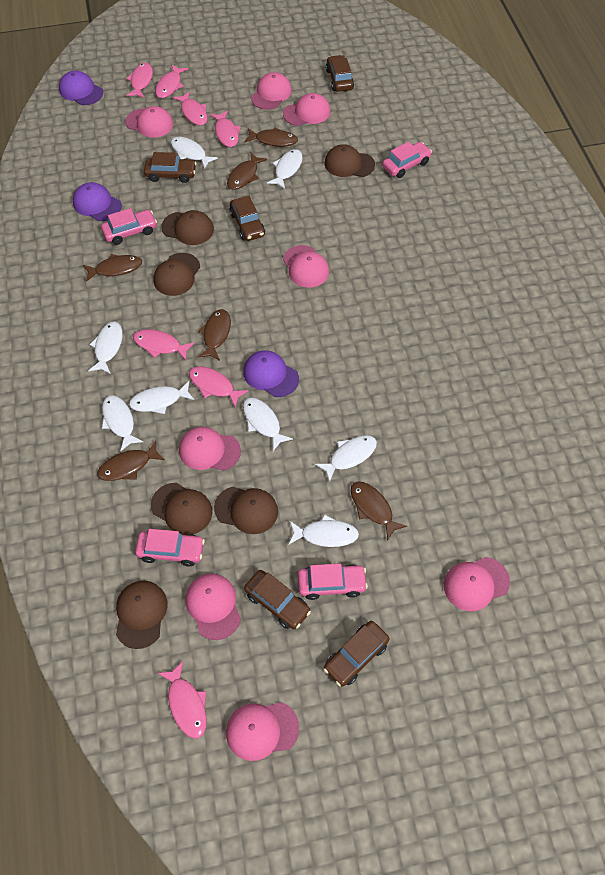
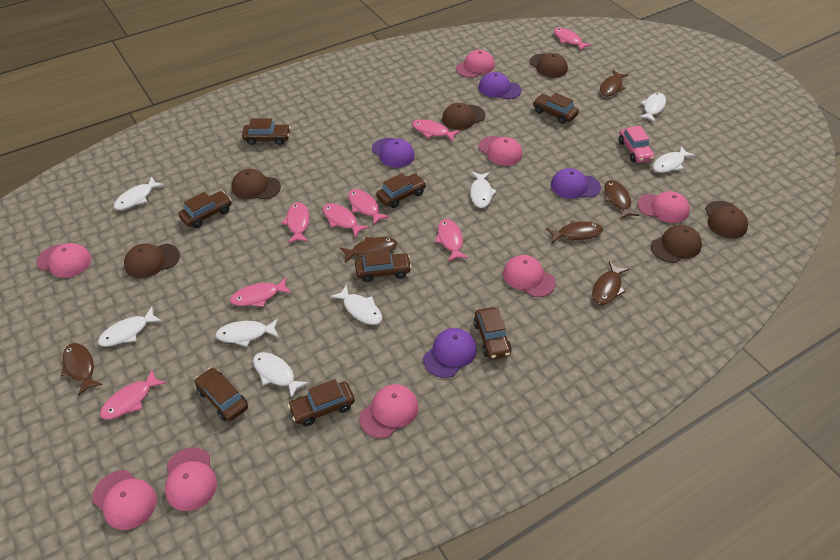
brown car: 5 -> 8
pink car: 4 -> 1
pink fish: 7 -> 8
purple cap: 3 -> 4

